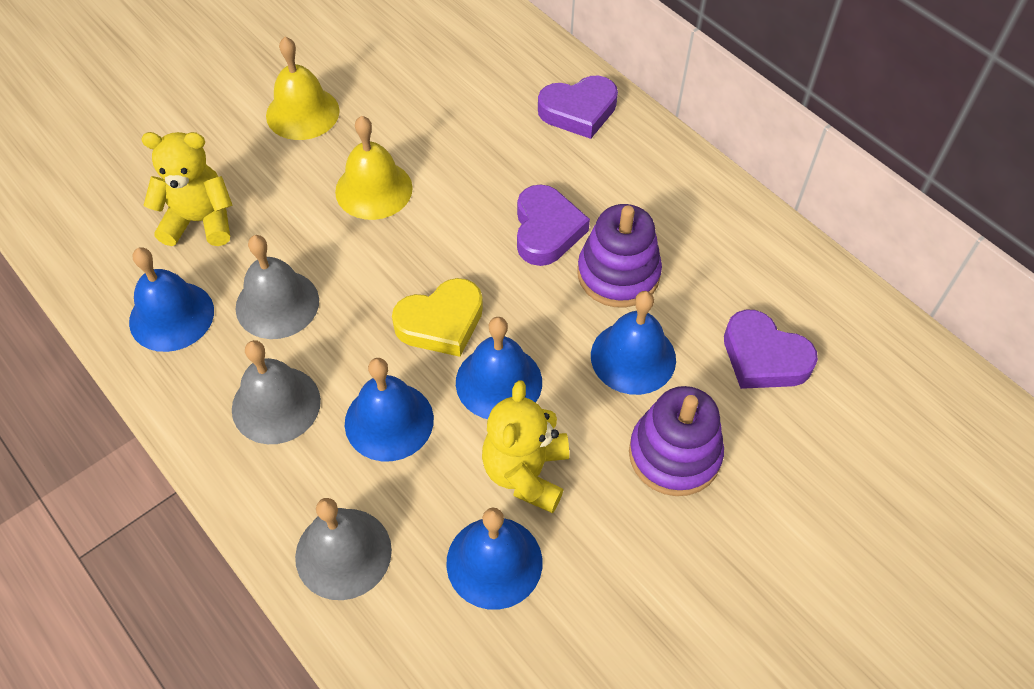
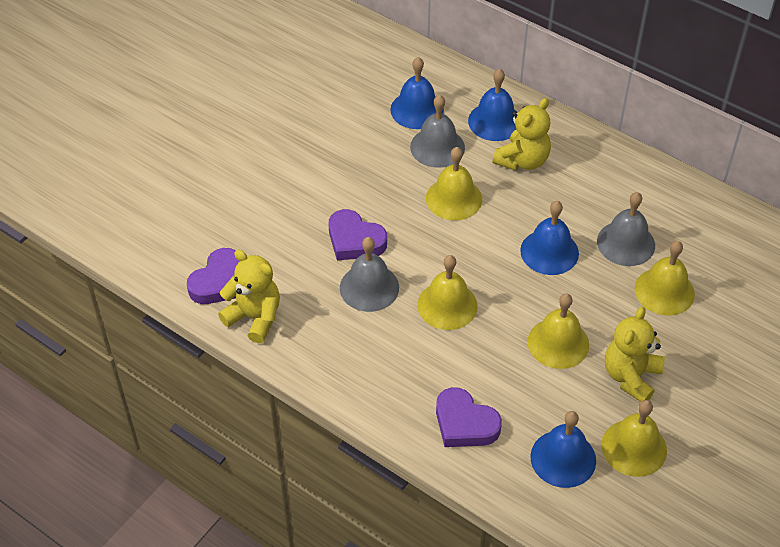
blue bell: 5 -> 4
purple stacking toy: 2 -> 0
yellow bell: 2 -> 5
yellow heart: 1 -> 0
yellow teddy bear: 2 -> 3

